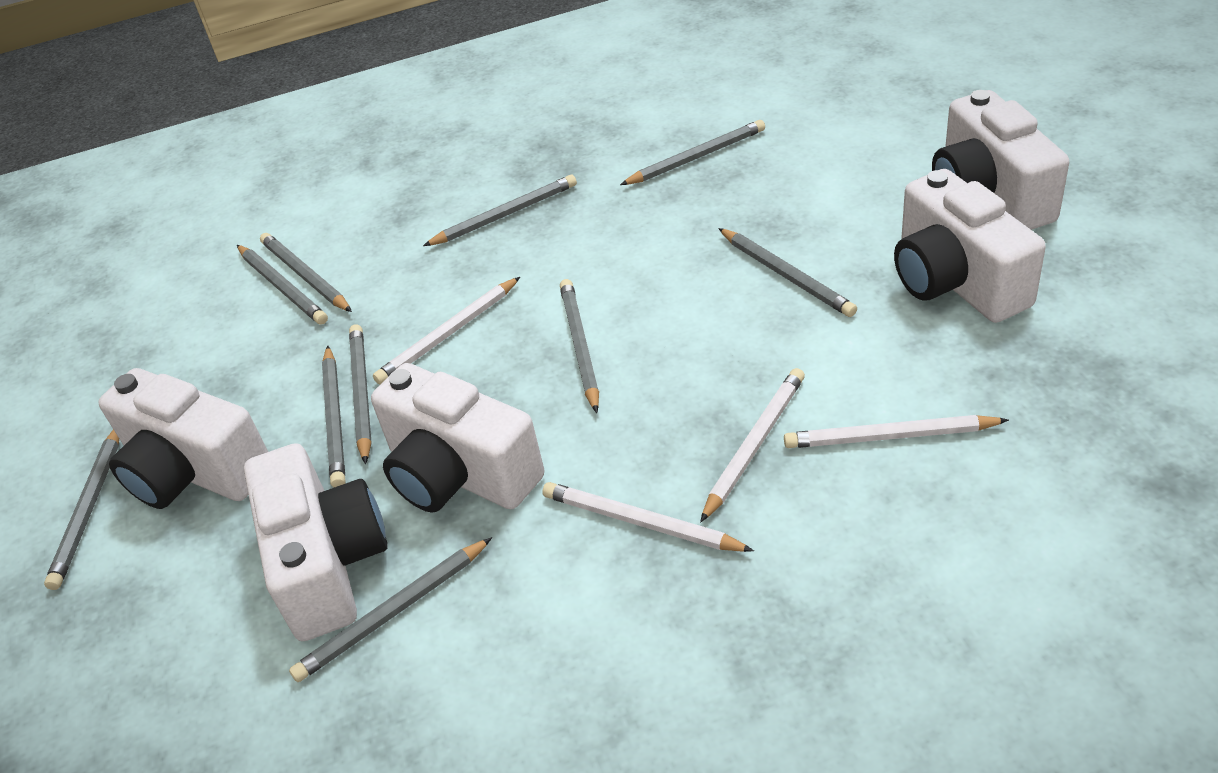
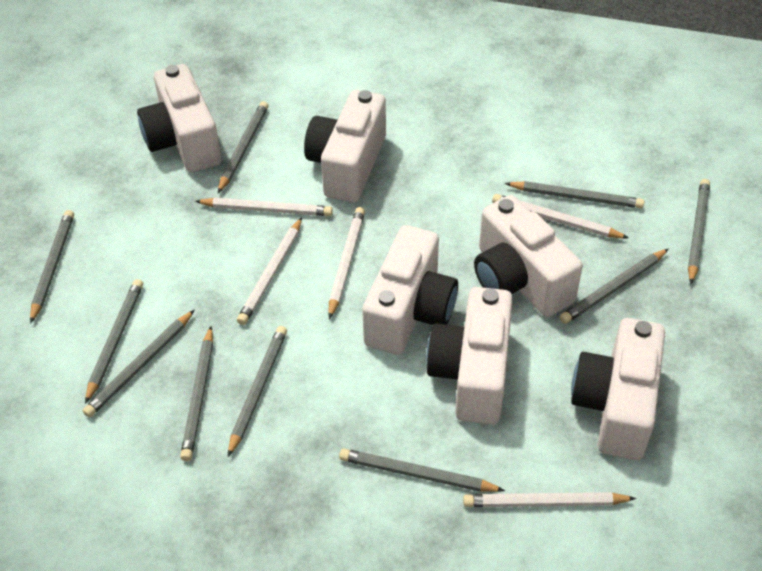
white camera: 5 -> 6
white pencil: 4 -> 5

